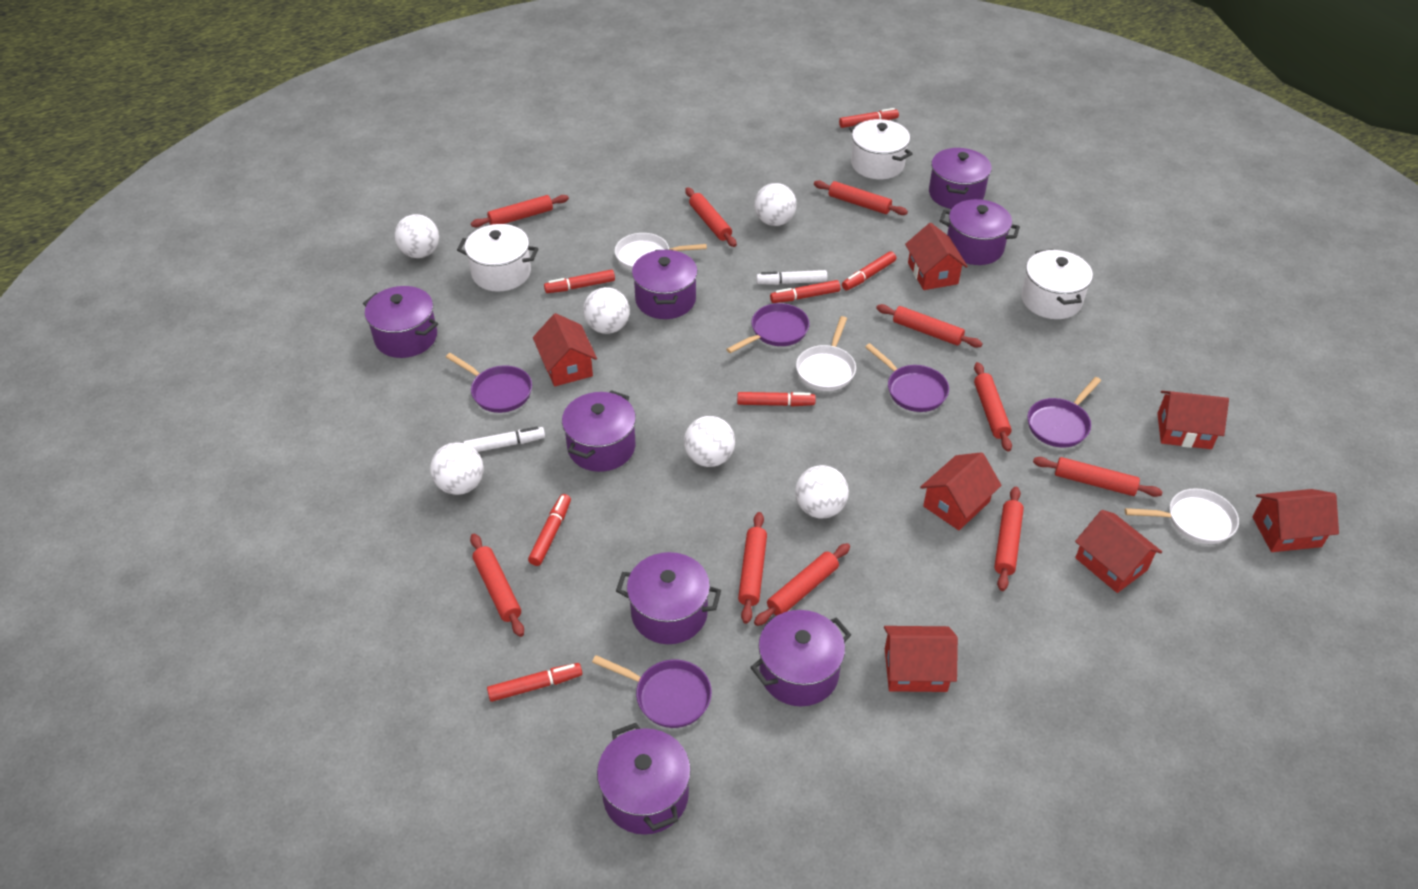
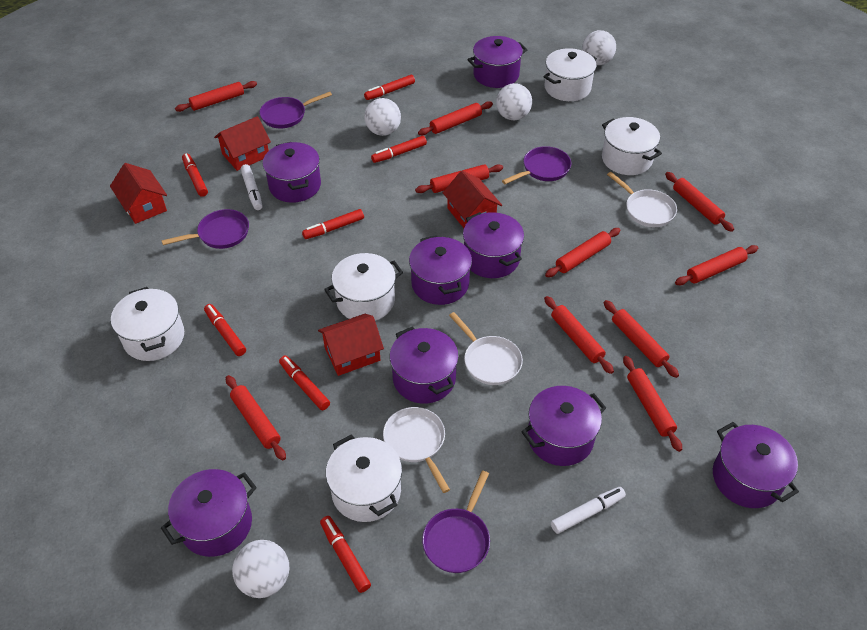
purple pan: 5 -> 4
red house: 7 -> 4
white ball: 6 -> 4
white pot: 3 -> 5

